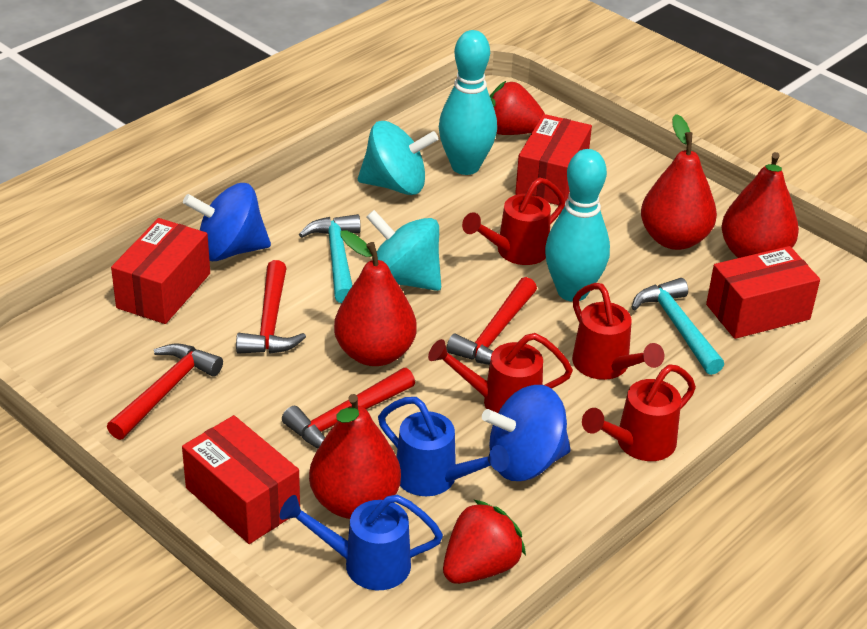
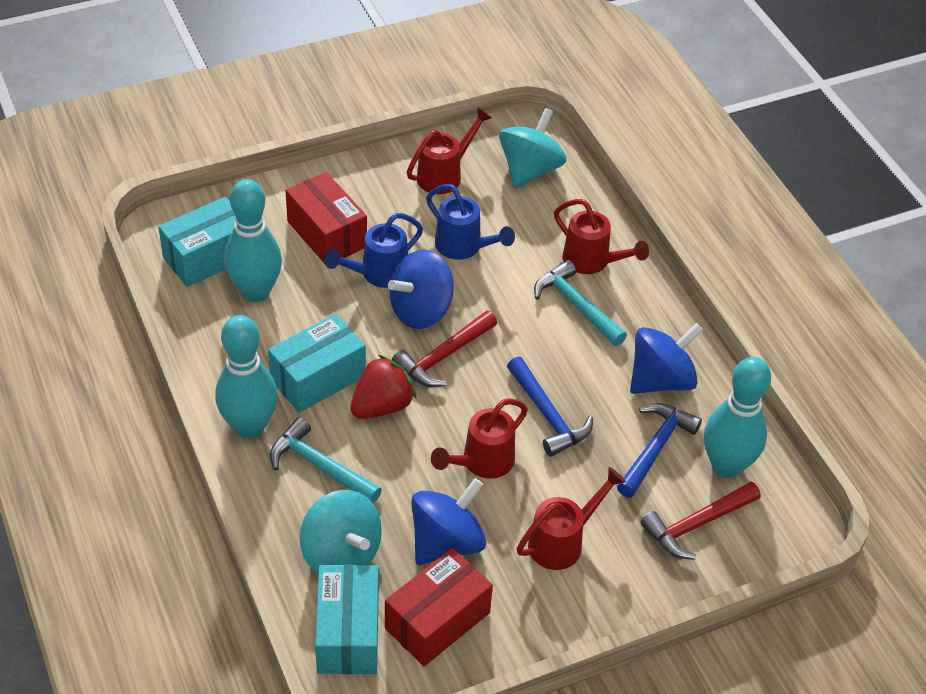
blue hammer: 0 -> 2
blue spinning top: 2 -> 3
red box: 4 -> 2
red hammer: 4 -> 2
red pear: 4 -> 0
red strawberry: 2 -> 1
turquoise bowling pin: 2 -> 3
turquoise box: 0 -> 3

